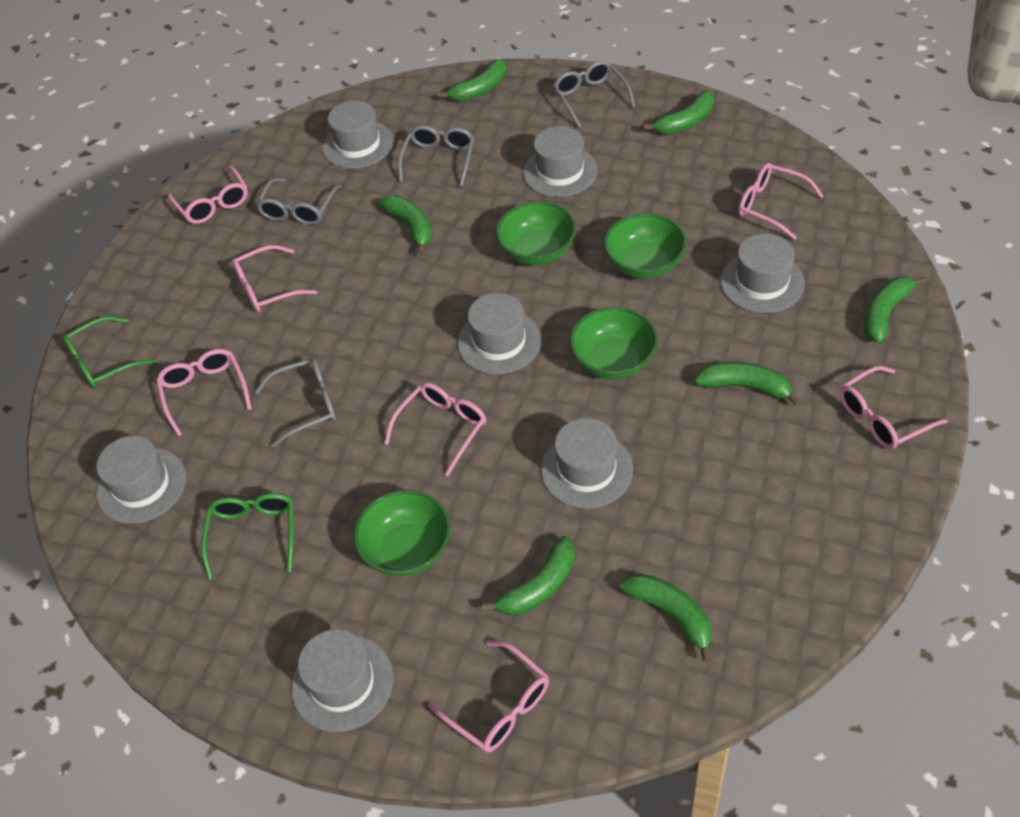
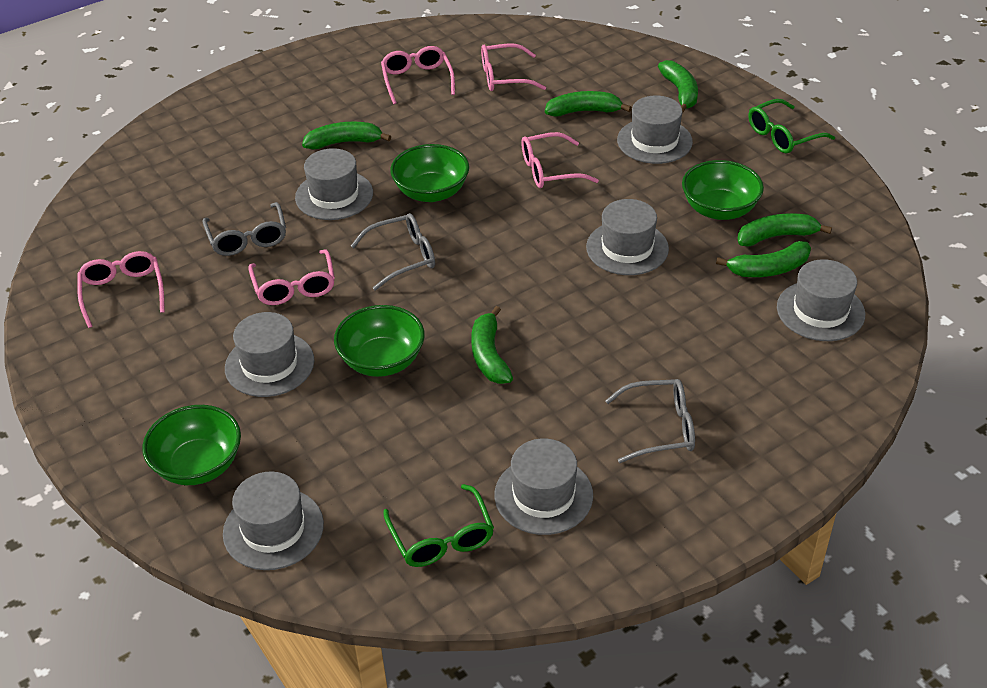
green banana: 7 -> 6
grey glasses: 4 -> 3
pink glasses: 7 -> 5

